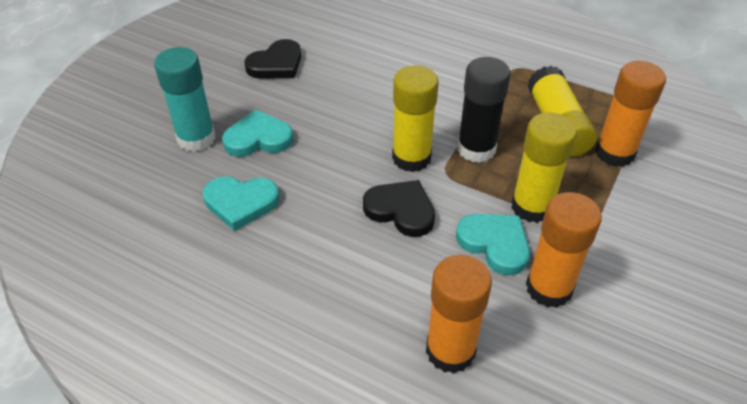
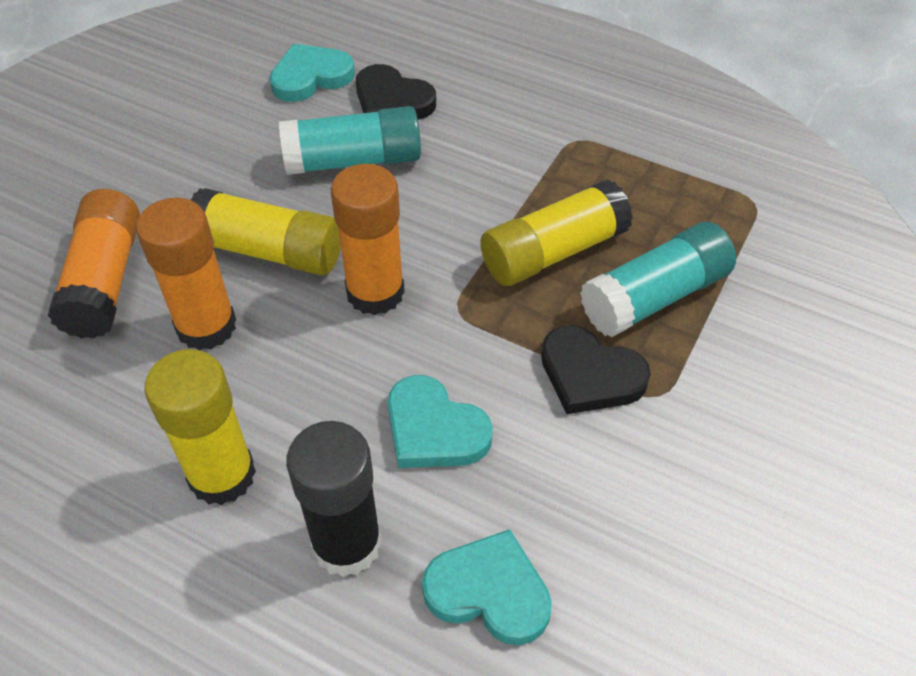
turquoise glue stick: 1 -> 2

